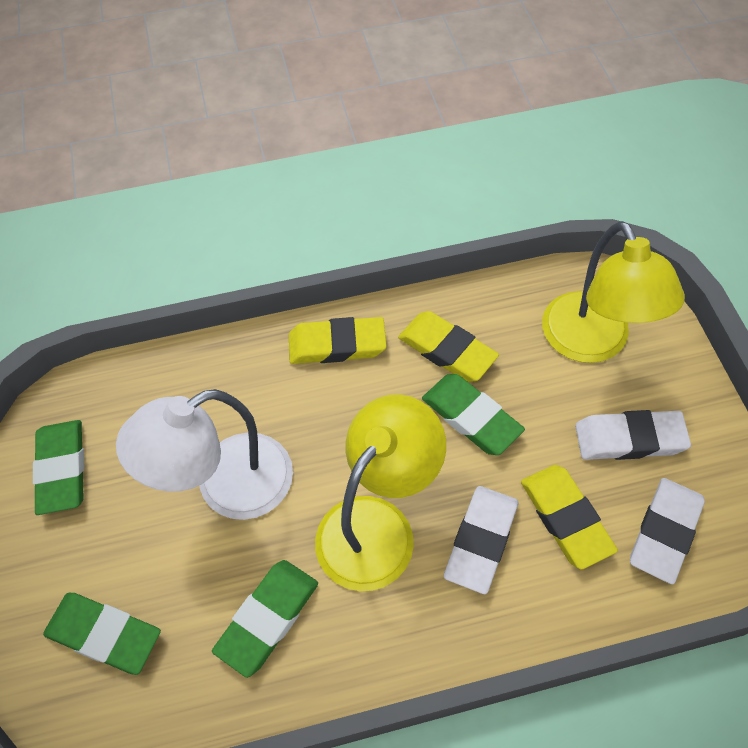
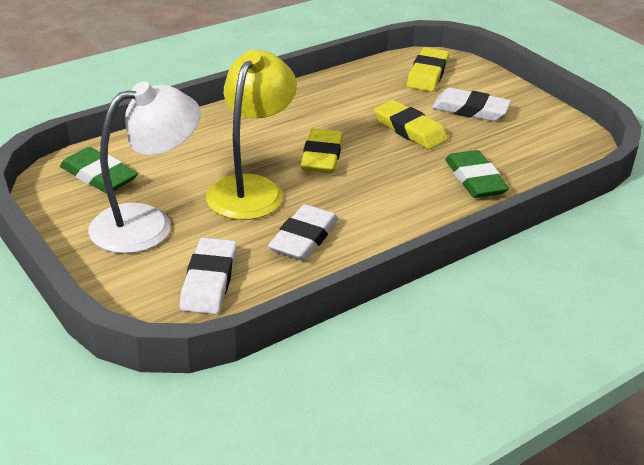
green eraser: 4 -> 2
yellow lamp: 2 -> 1

